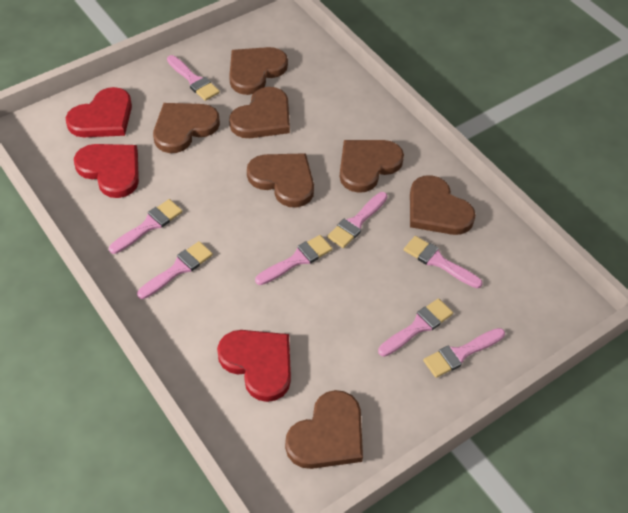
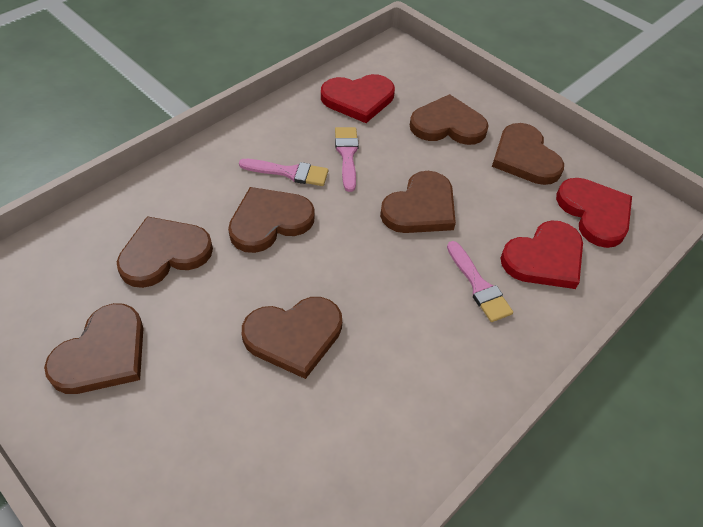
pink brush: 8 -> 3

